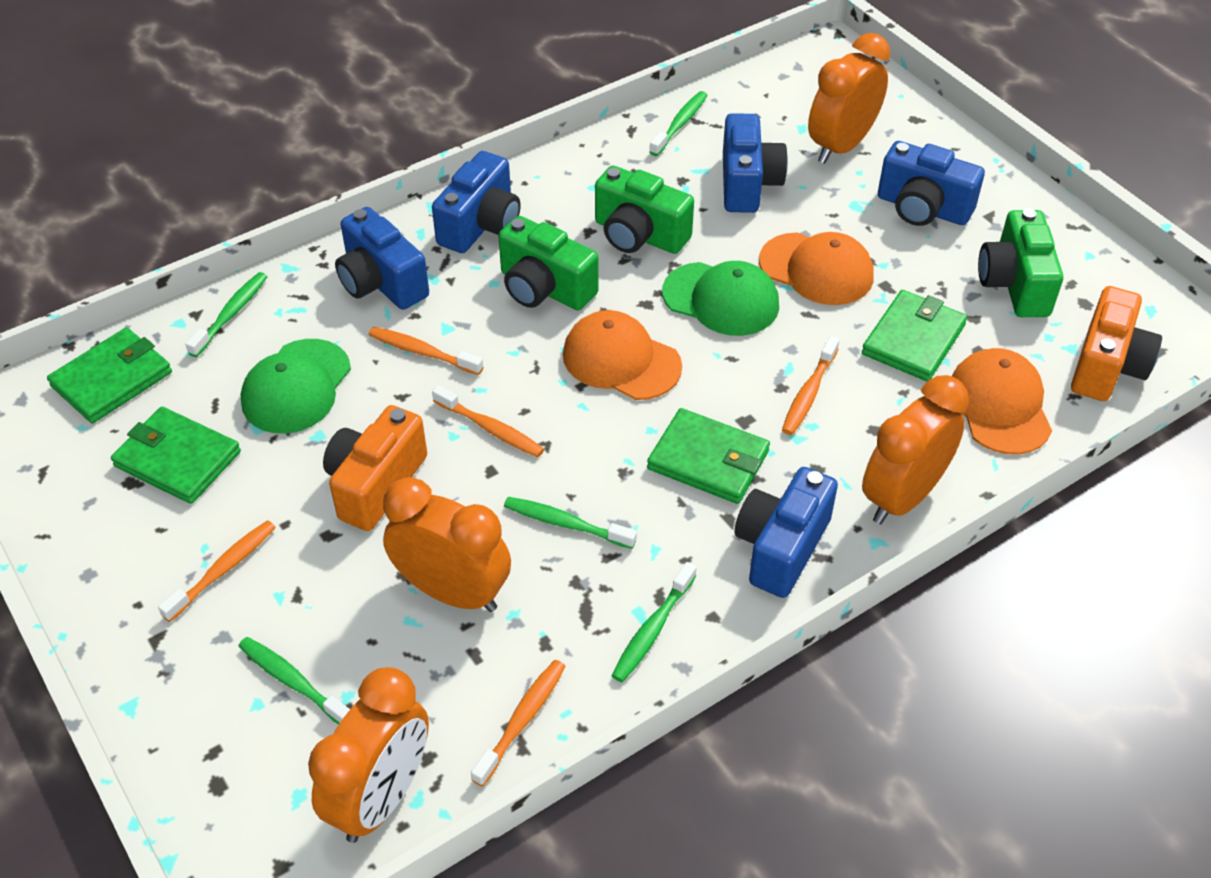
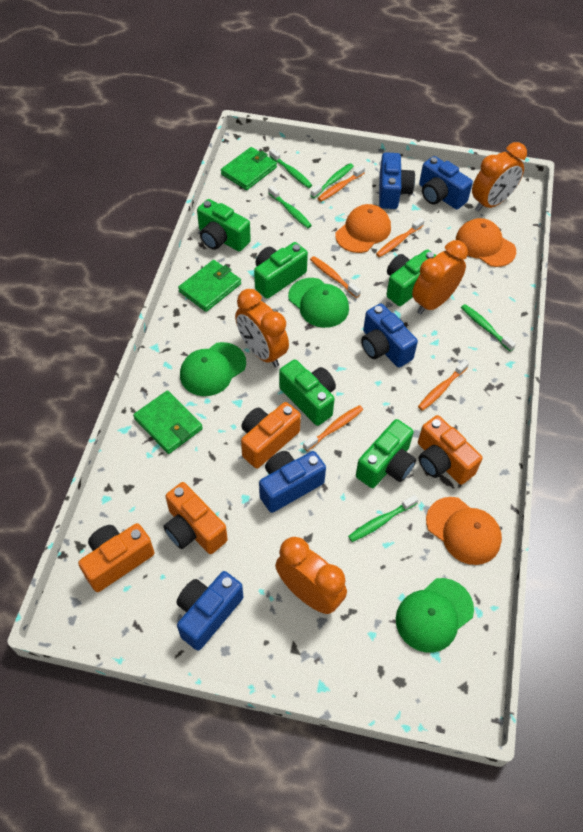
green camera: 3 -> 5
green cap: 2 -> 3
green wallet: 4 -> 3
orange camera: 2 -> 4

